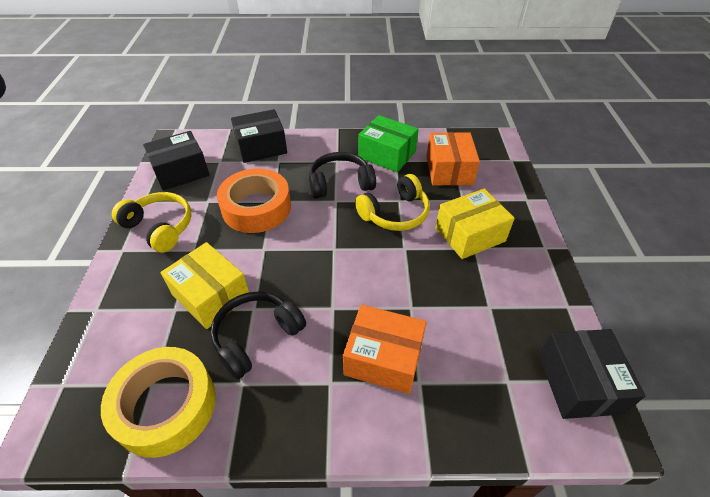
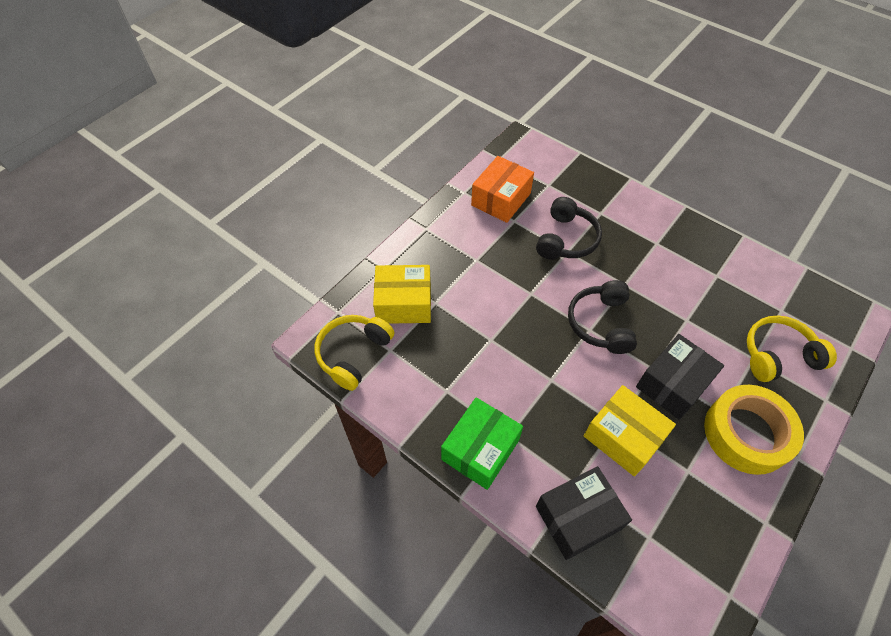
black box: 3 -> 2
orange box: 2 -> 1
orange tape: 1 -> 0

